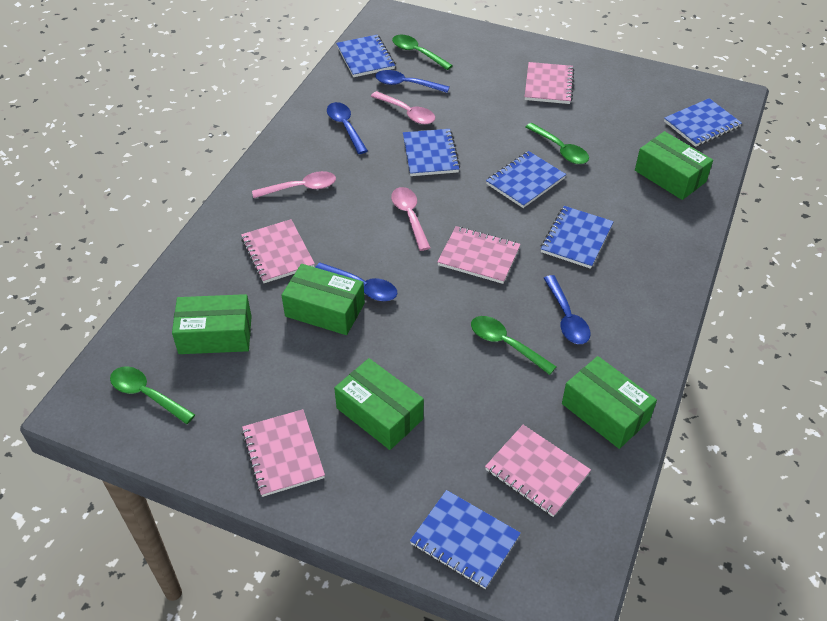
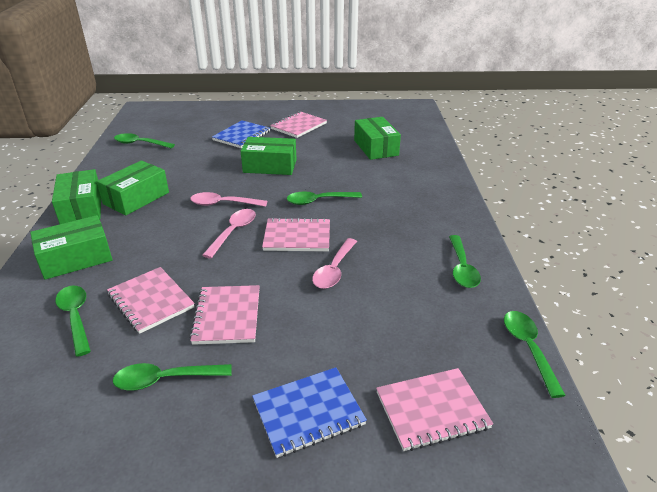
blue notebook: 6 -> 2
blue spoon: 4 -> 0
green spoon: 4 -> 6

